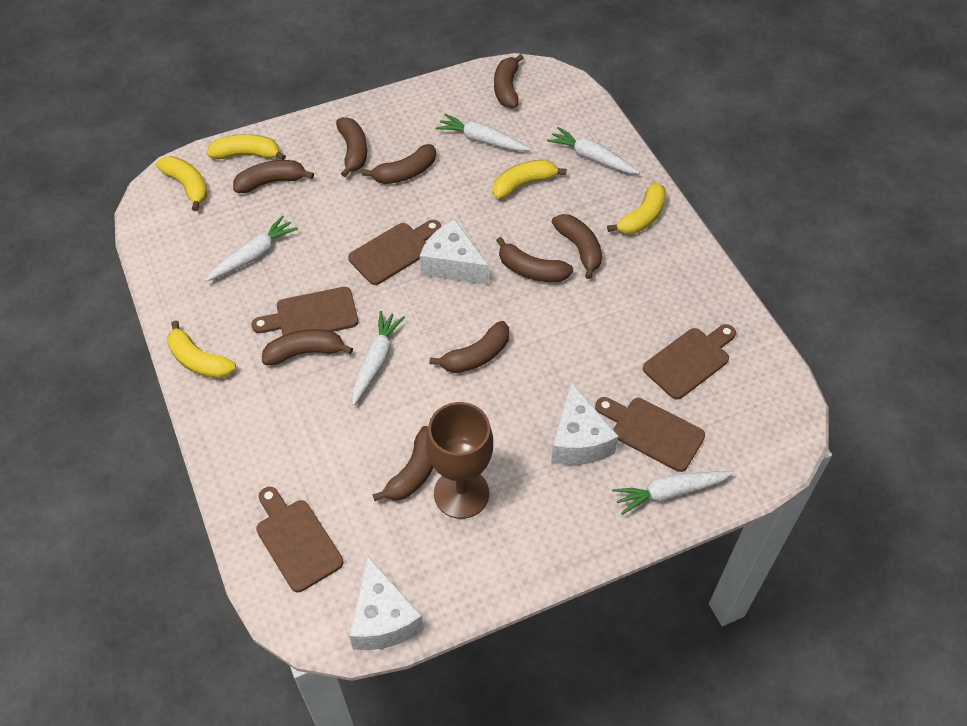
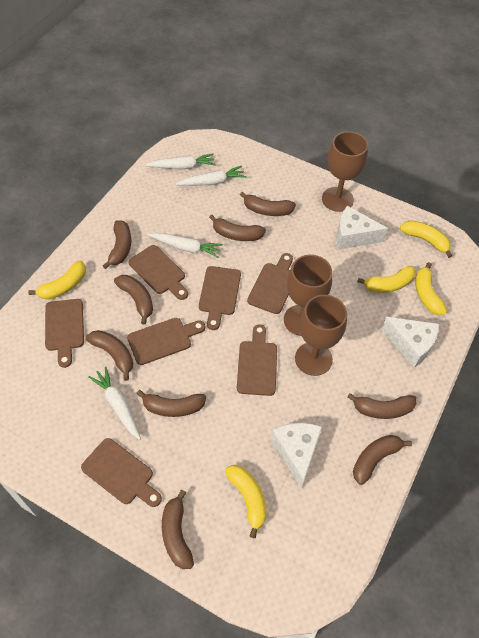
brown cutting board: 5 -> 7
brown goblet: 1 -> 3
white carrot: 5 -> 4

